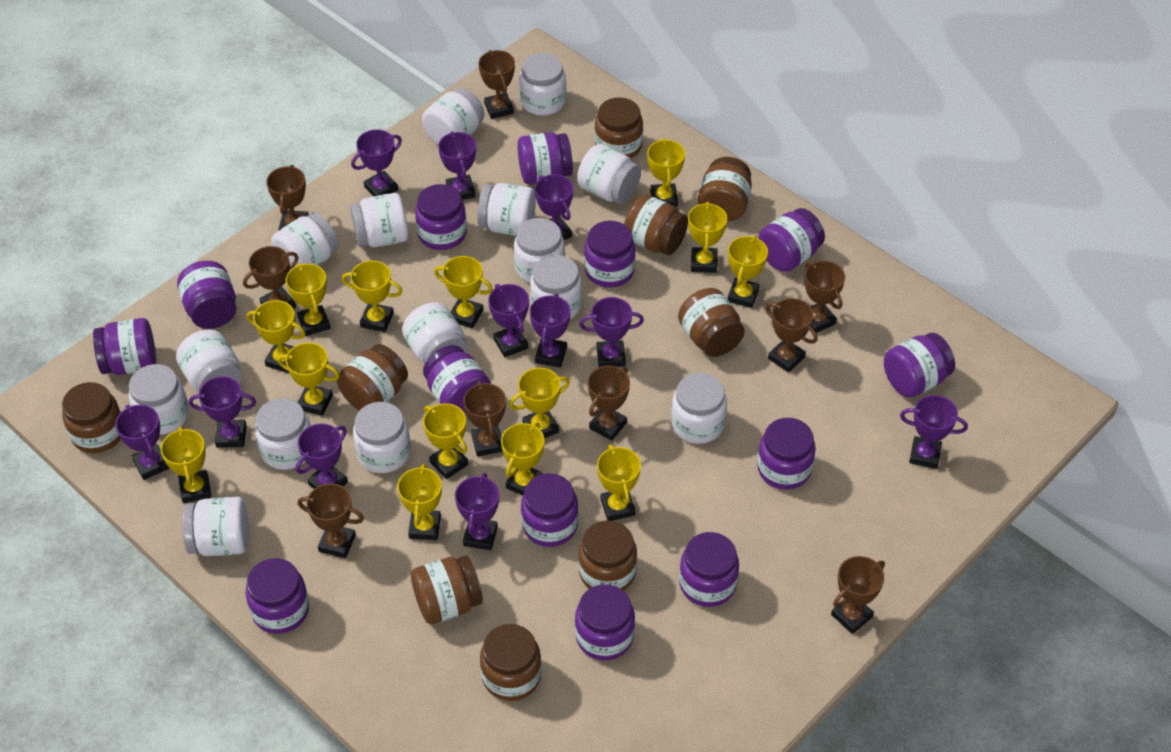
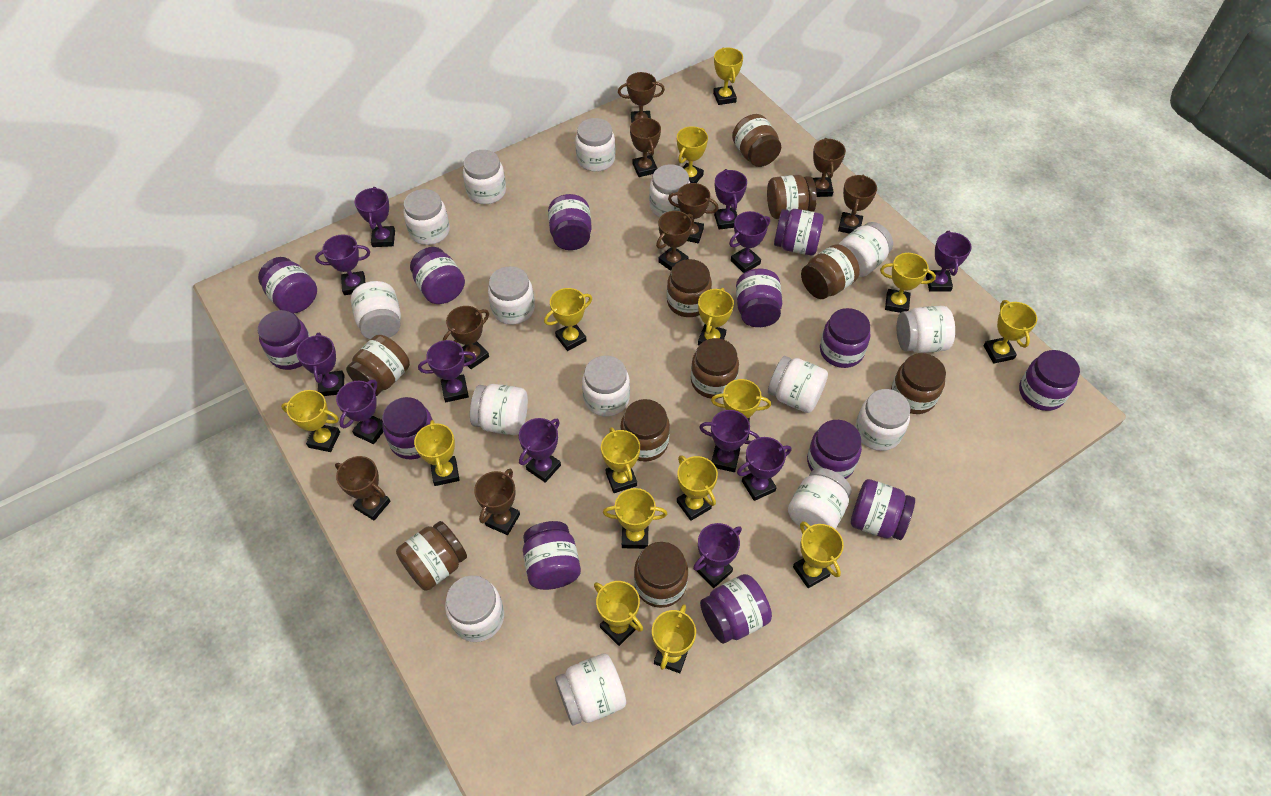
brown jar: 9 -> 10
purple trophy: 11 -> 12
yellow trophy: 14 -> 15

